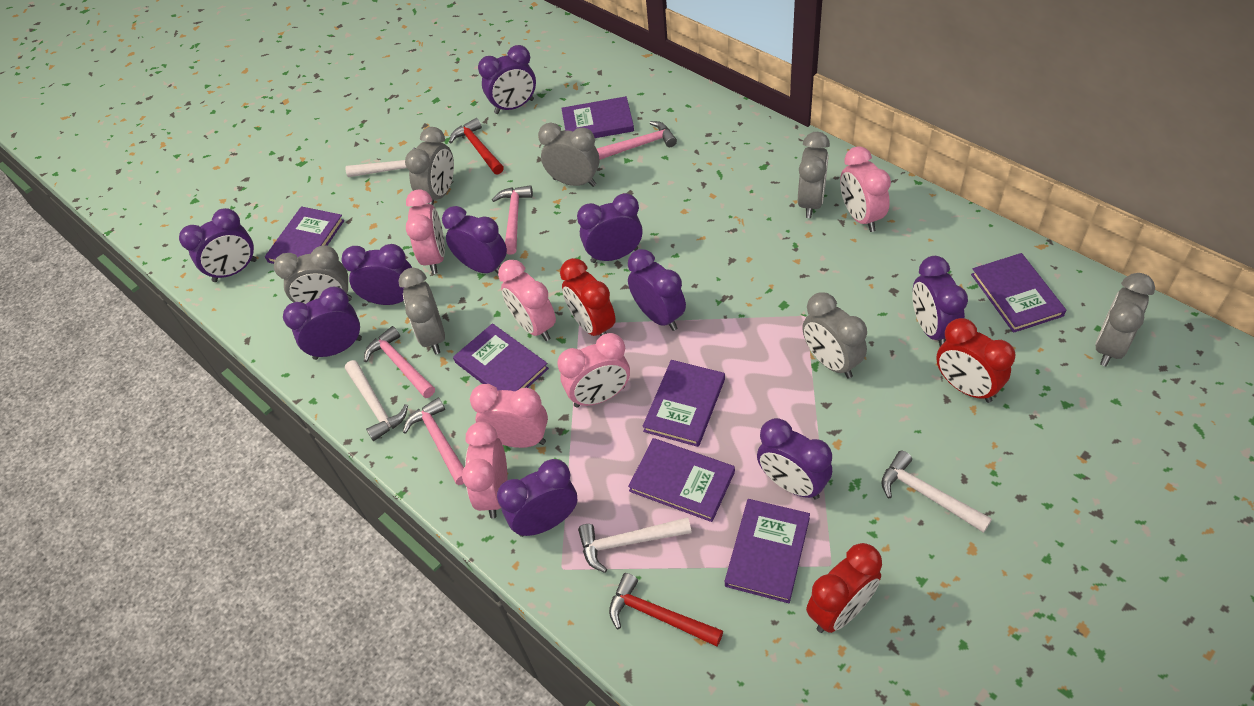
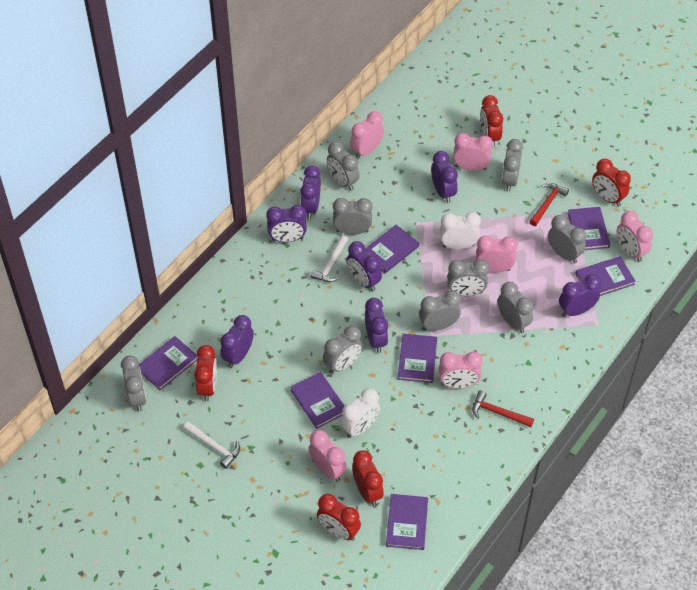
grey clock: 7 -> 9
pink hammer: 4 -> 0
purple clock: 10 -> 7
red clock: 3 -> 5
white clock: 0 -> 2
white hammer: 4 -> 2

